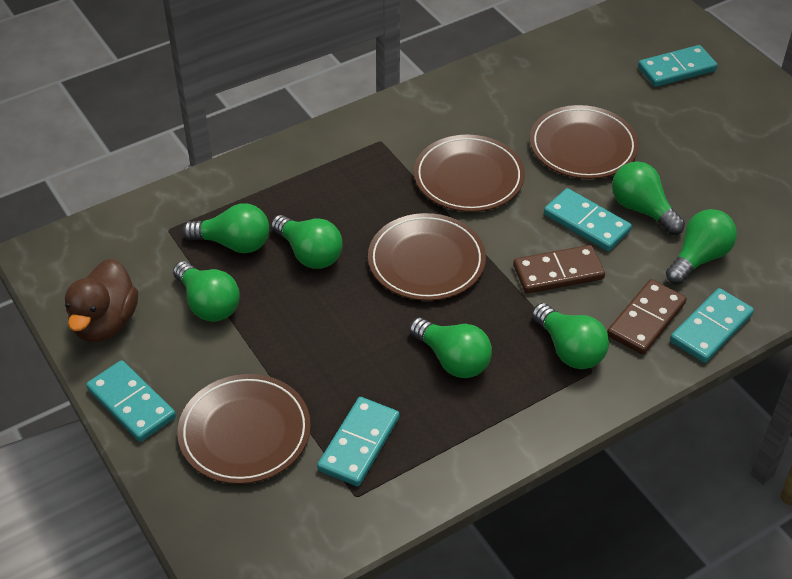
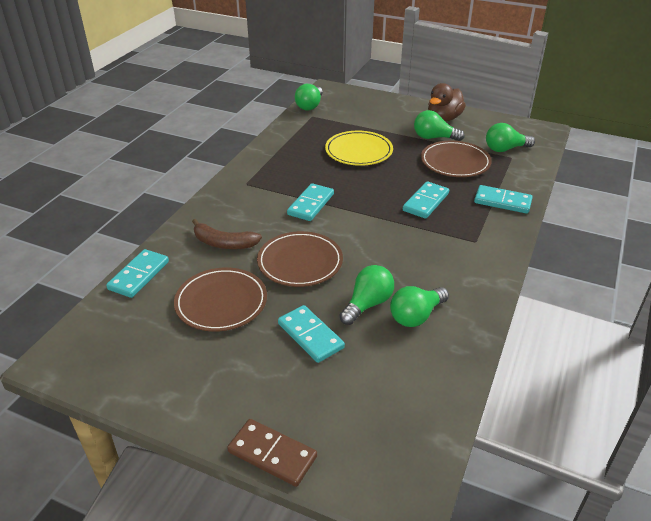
brown banana: 0 -> 1
brown domino: 2 -> 1
brown plate: 4 -> 3
green light bulb: 7 -> 5
yellow plate: 0 -> 1

